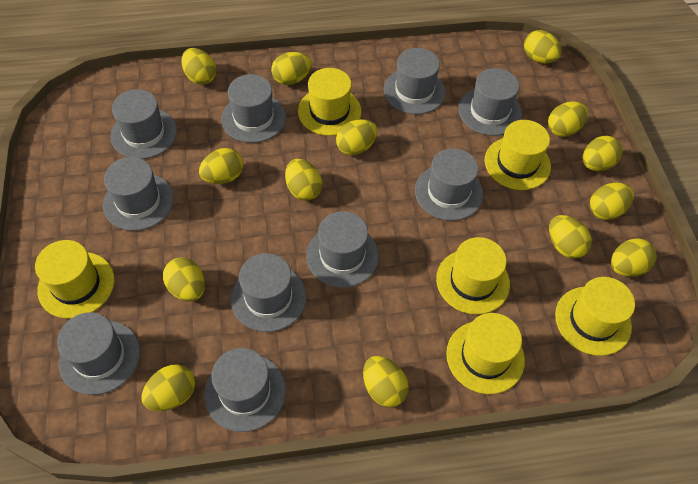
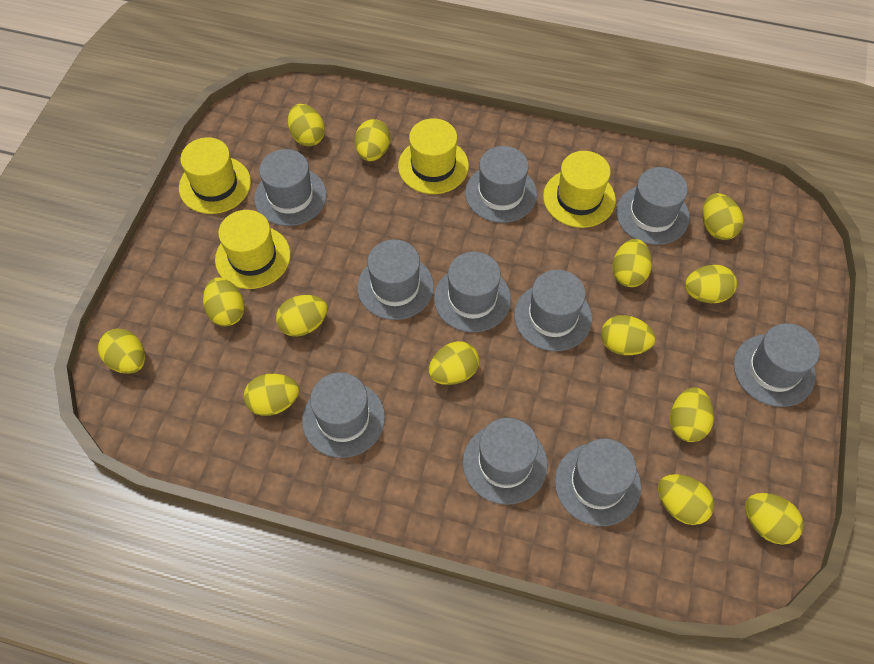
yellow hat: 6 -> 4

